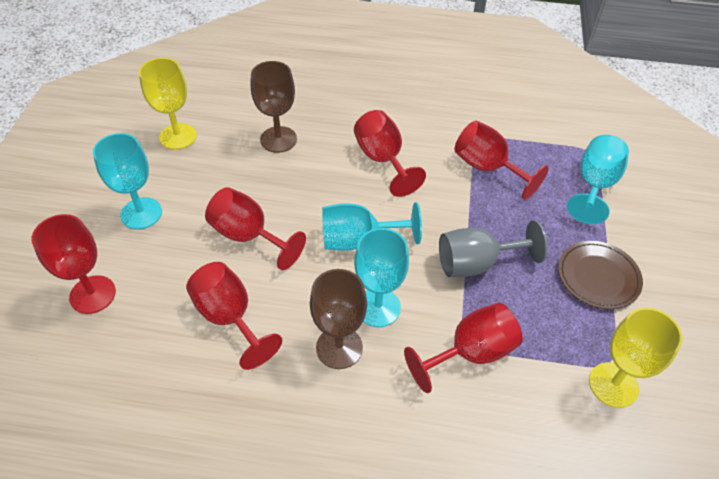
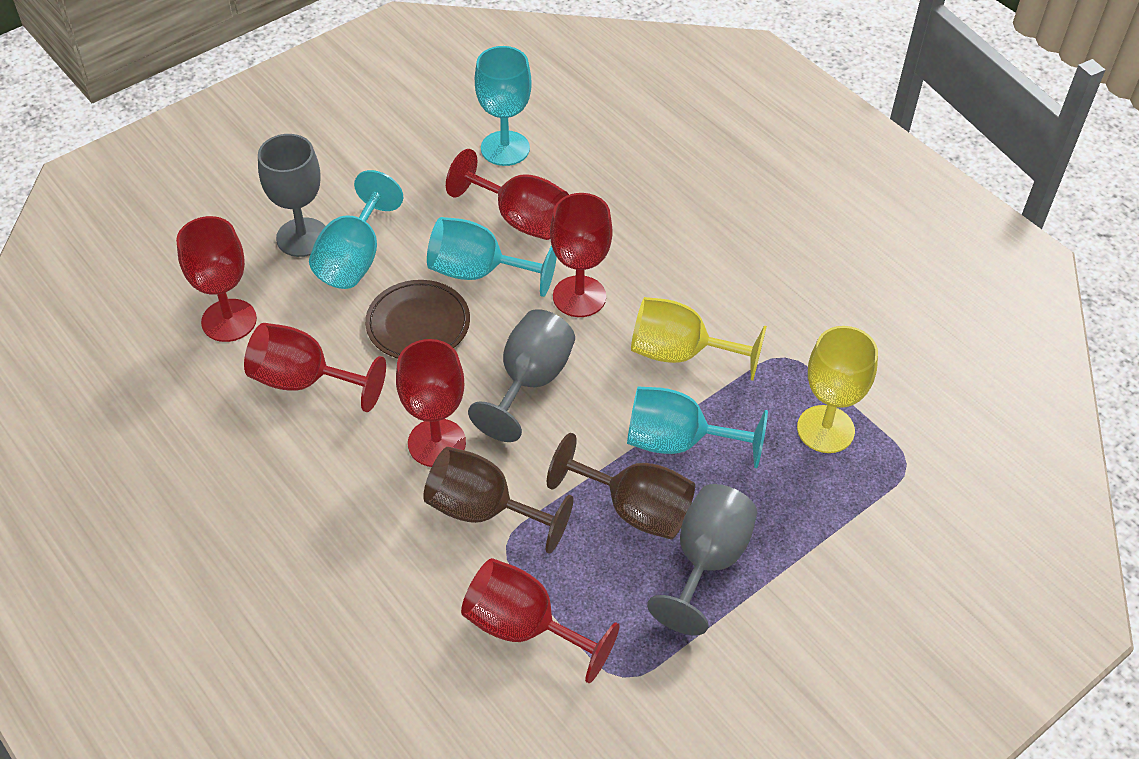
grey goblet: 1 -> 3

